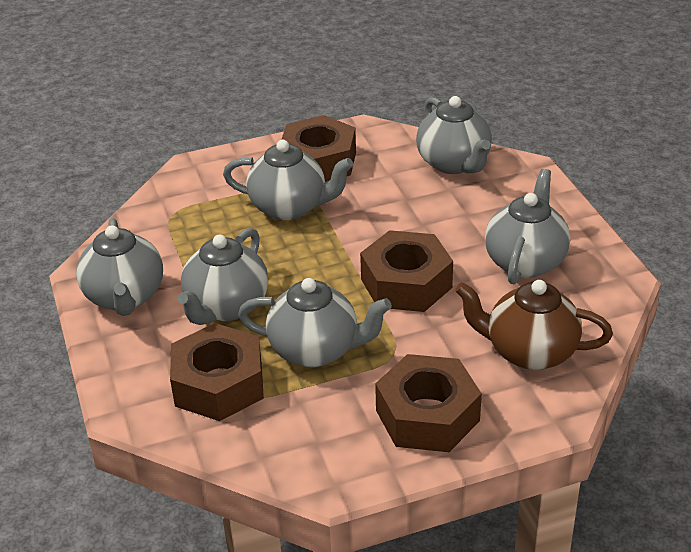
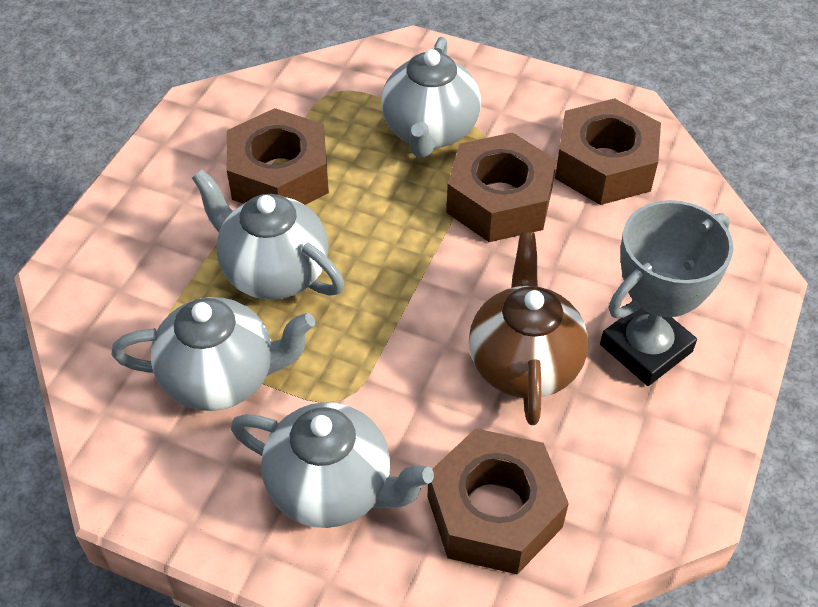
grey teapot: 6 -> 4
grey trophy: 0 -> 1

